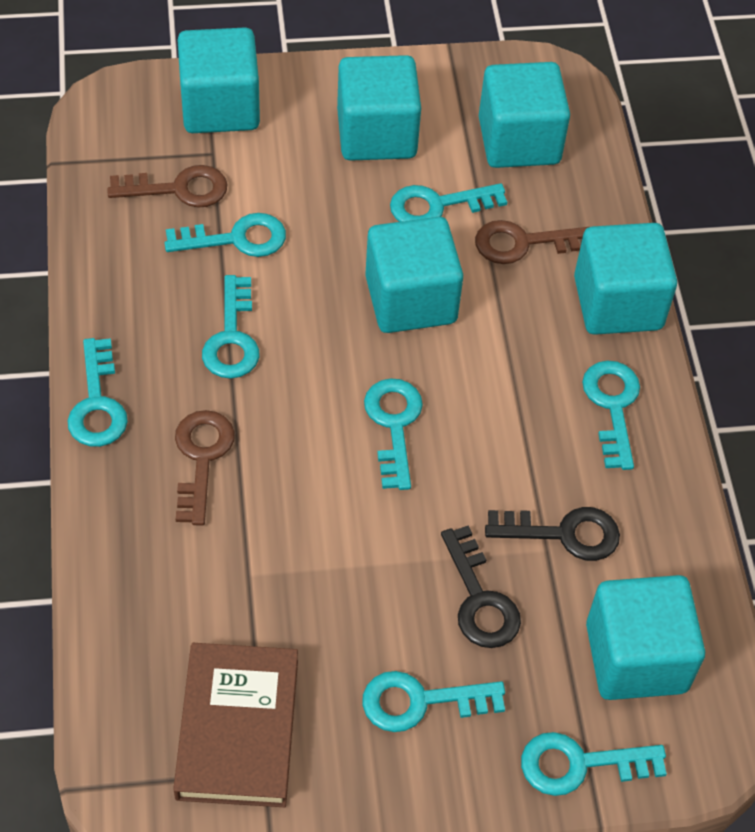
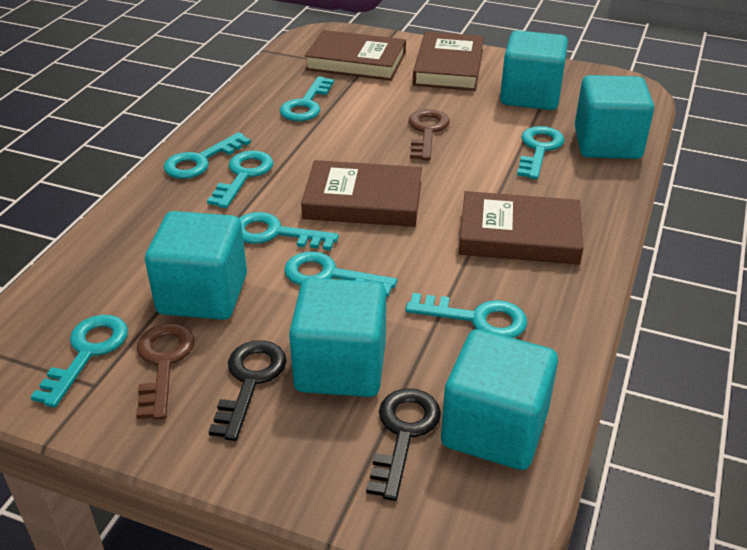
brown book: 1 -> 4
brown key: 3 -> 2
turquoise cube: 6 -> 5

